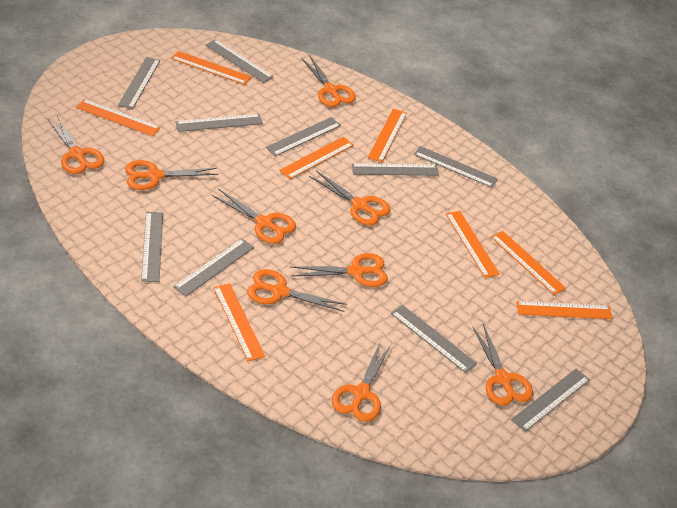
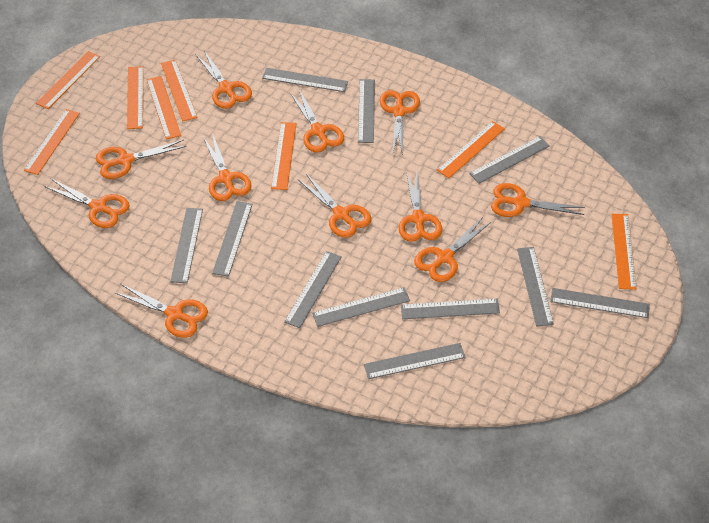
grey ruler: 10 -> 11
orange scissors: 9 -> 11

